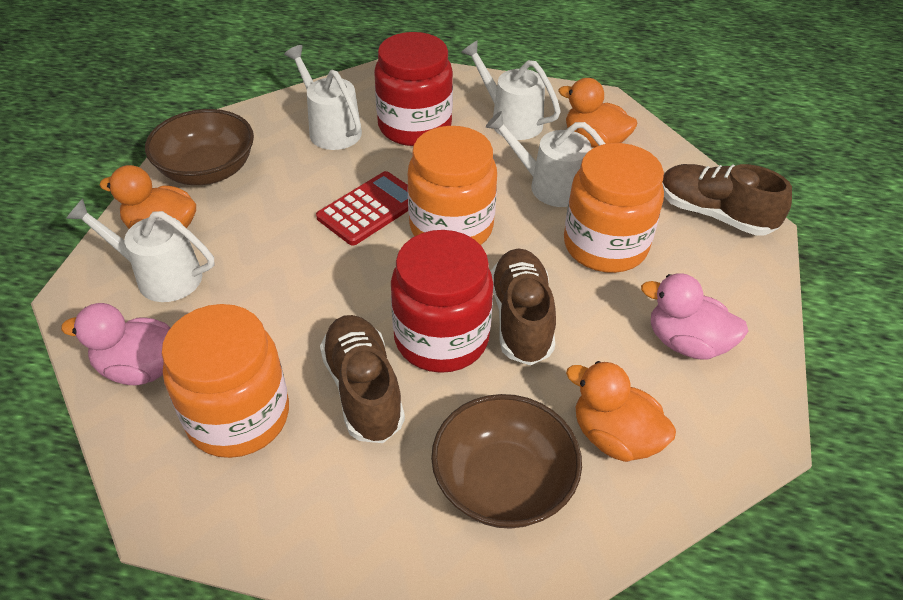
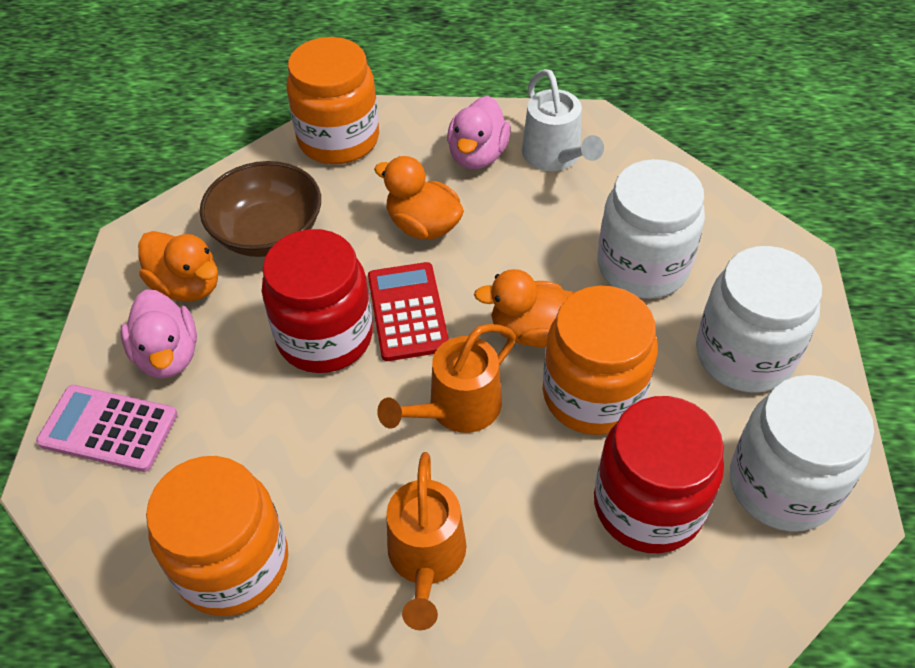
brown bowl: 2 -> 1
brown shoe: 3 -> 0
orange watering can: 0 -> 2
pink calculator: 0 -> 1
white jar: 0 -> 3
white watering can: 4 -> 1

